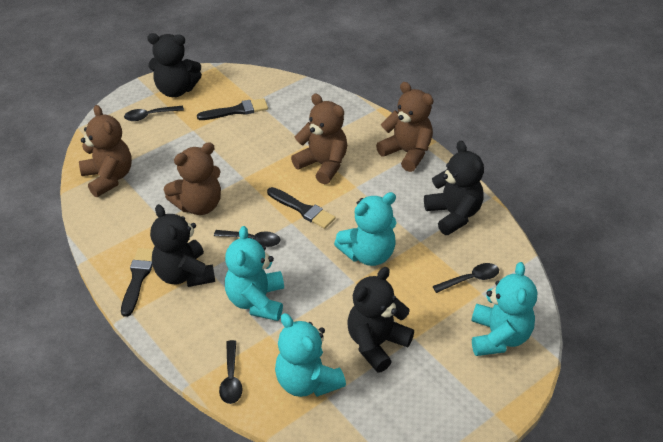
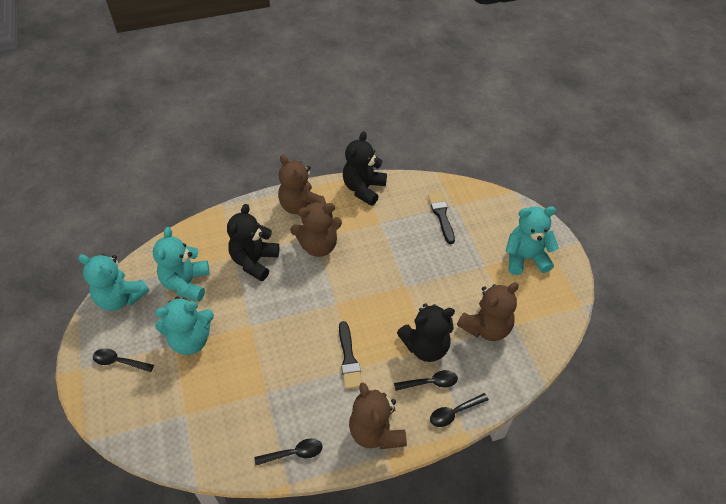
black brush: 3 -> 2
black teddy bear: 4 -> 3

